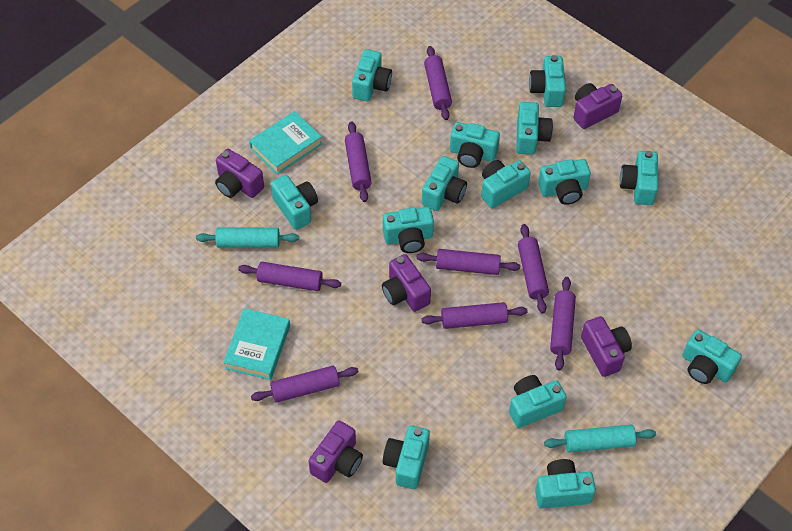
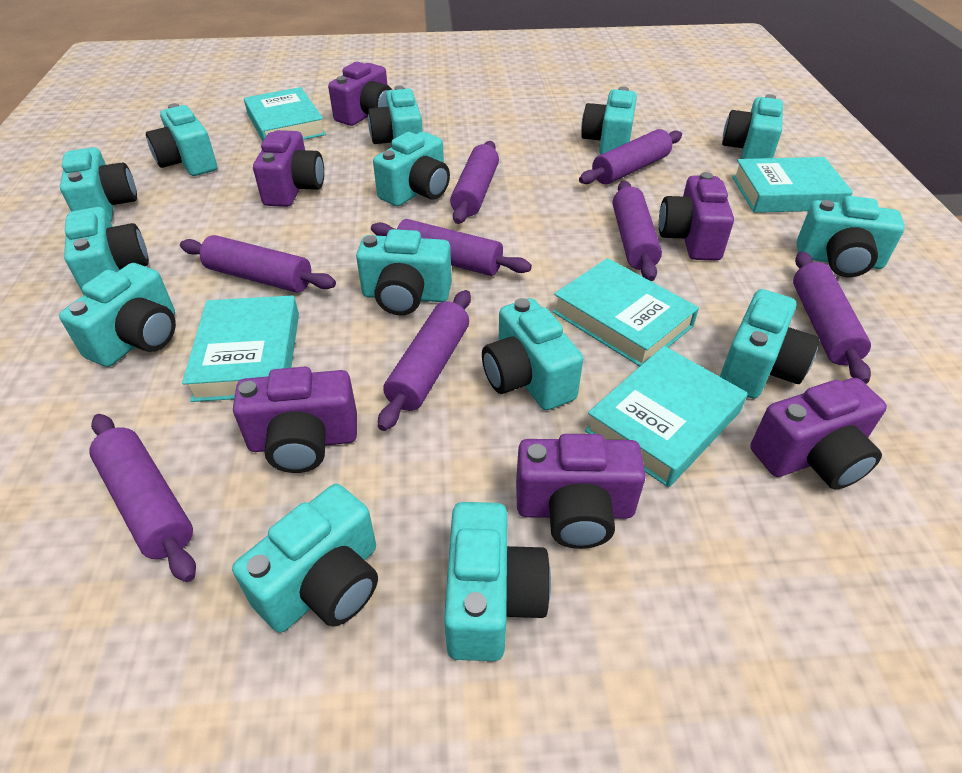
purple camera: 5 -> 6
turquoise book: 2 -> 5
turquoise rolling pin: 2 -> 0

